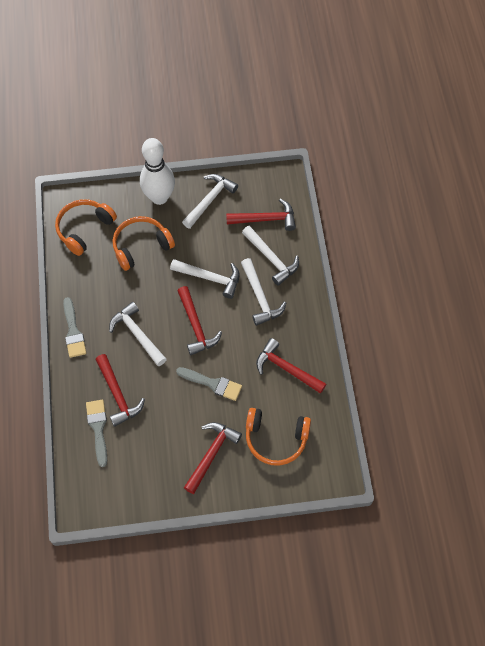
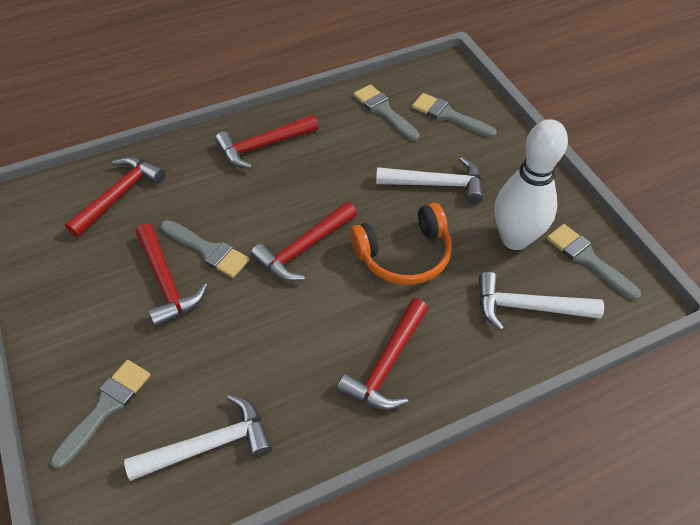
grey brush: 3 -> 5
orange headphones: 3 -> 1
white hammer: 5 -> 3

